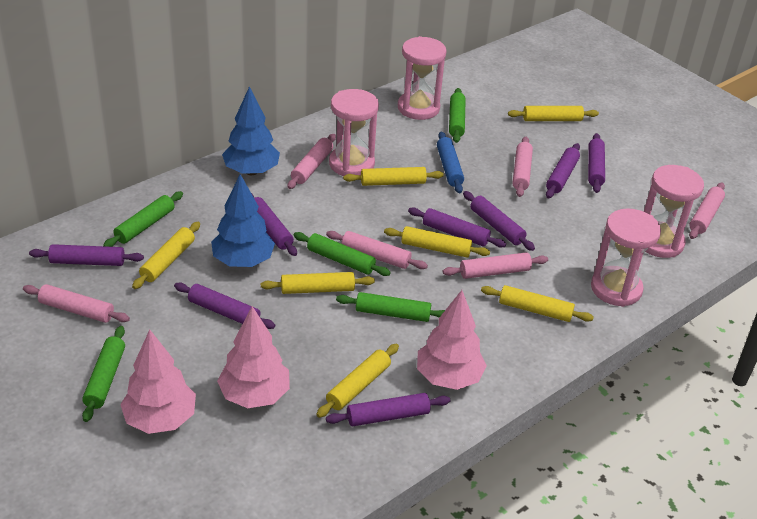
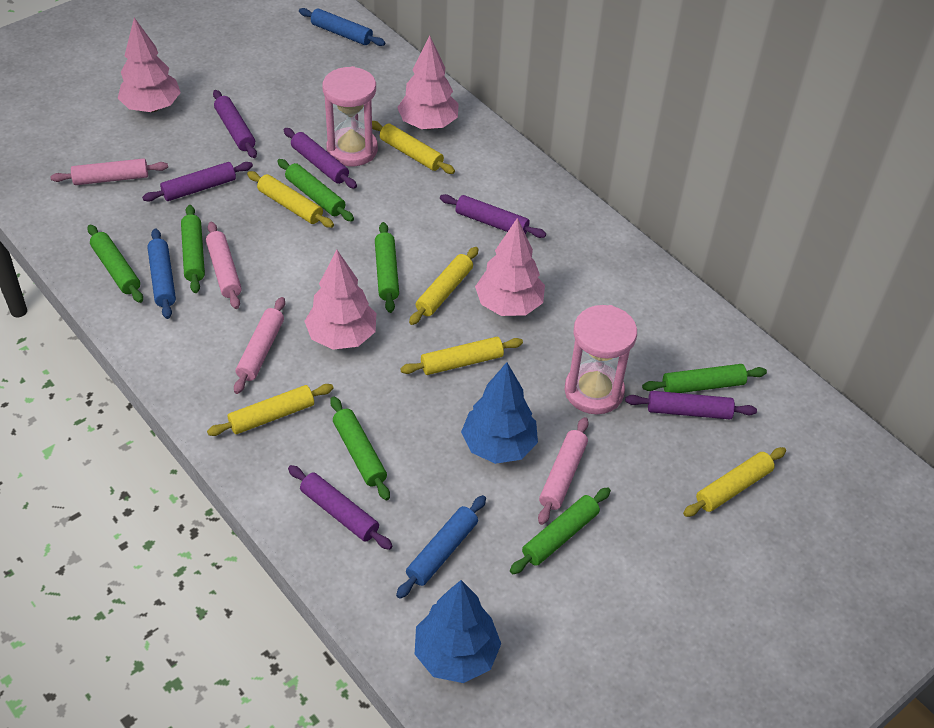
blue rolling pin: 1 -> 3
green rolling pin: 5 -> 7
pink hourglass: 4 -> 2
pink rolling pin: 6 -> 4
pink tree: 3 -> 4
purple rolling pin: 8 -> 6
yellow rolling pin: 7 -> 6

